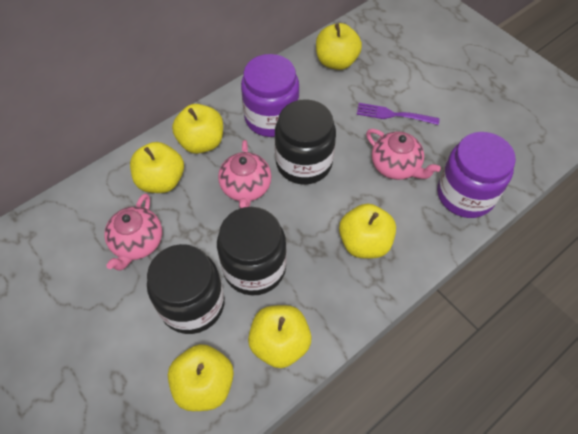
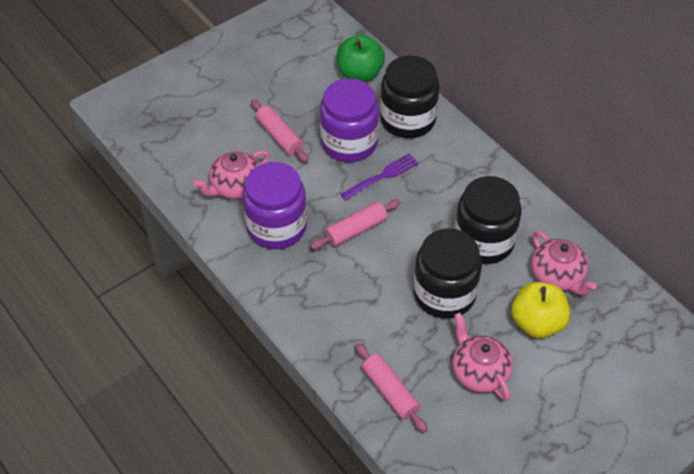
green apple: 0 -> 1
pink rolling pin: 0 -> 3
yellow apple: 6 -> 1

